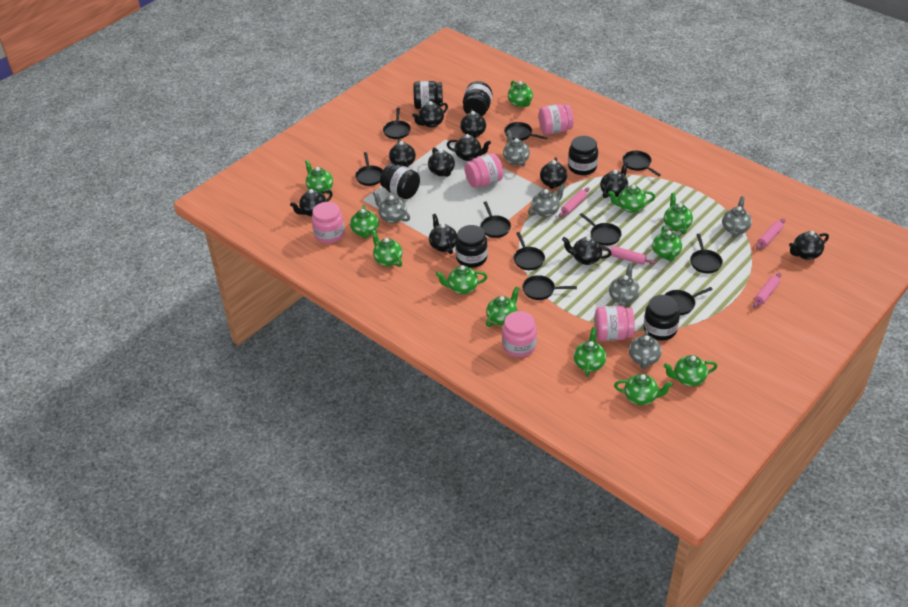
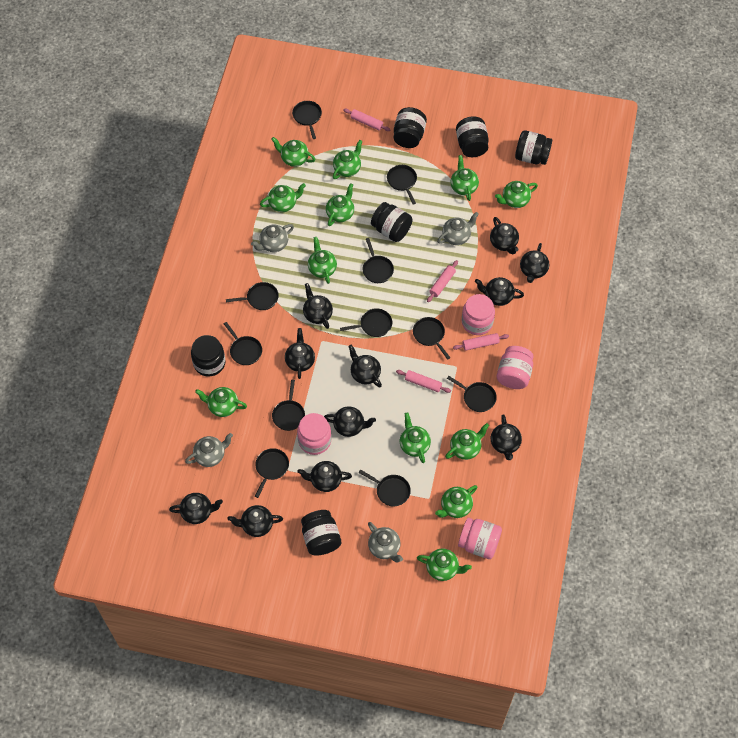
black pan: 10 -> 11
grey teapot: 6 -> 4
pink jar: 5 -> 4

